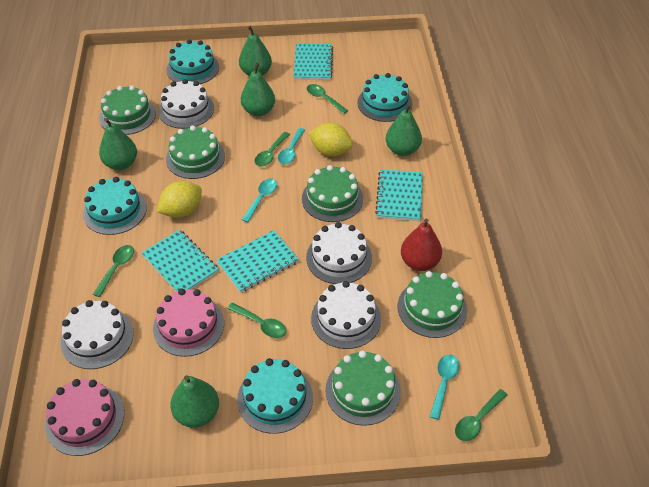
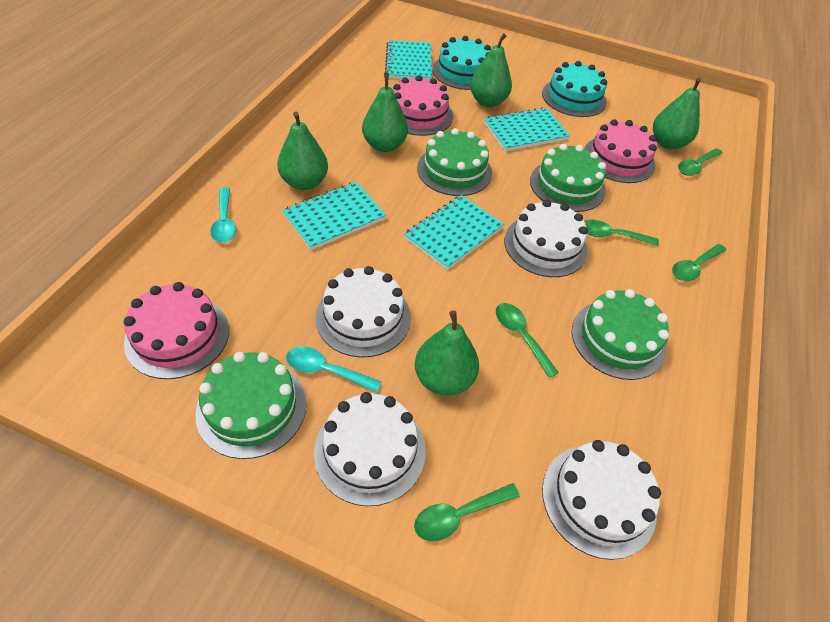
green cake: 5 -> 4
pink cake: 2 -> 3
red pear: 1 -> 0
turquoise cake: 4 -> 2
turquoise spoon: 3 -> 2
yellow lemon: 2 -> 0

